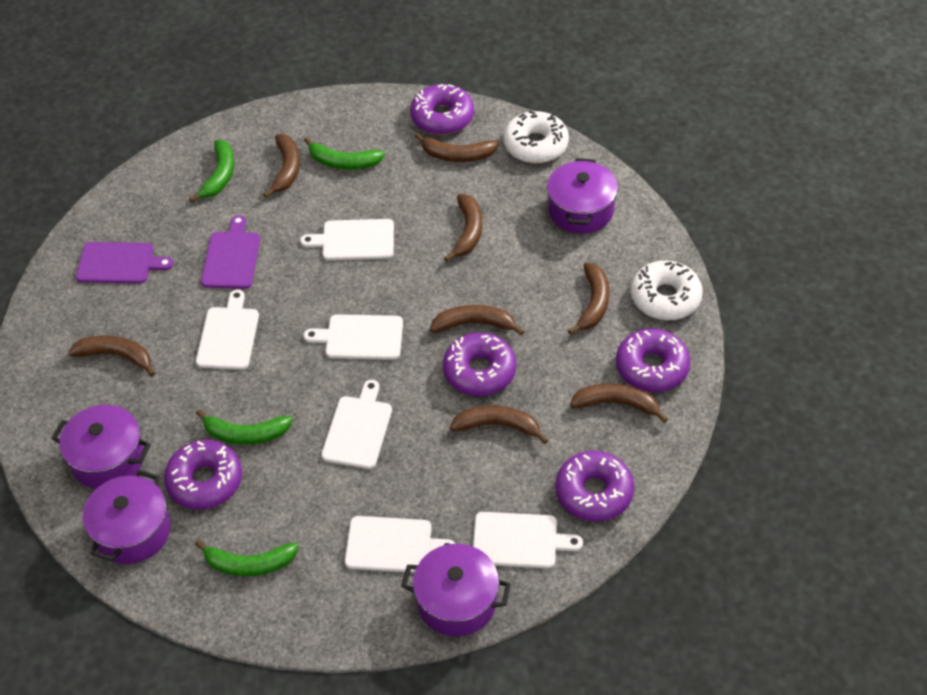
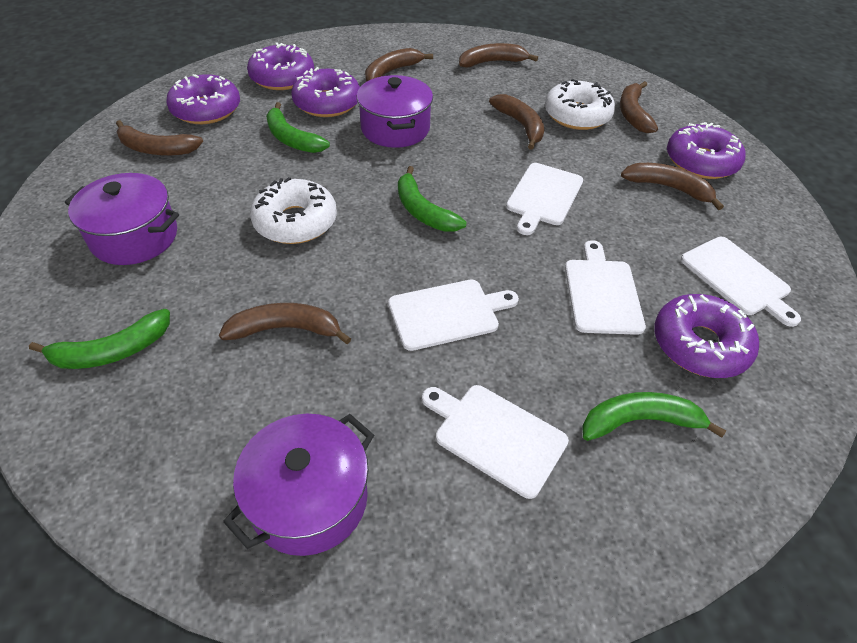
brown banana: 8 -> 7
purple cutting board: 2 -> 0
purple pot: 4 -> 3
white cutting board: 6 -> 5

